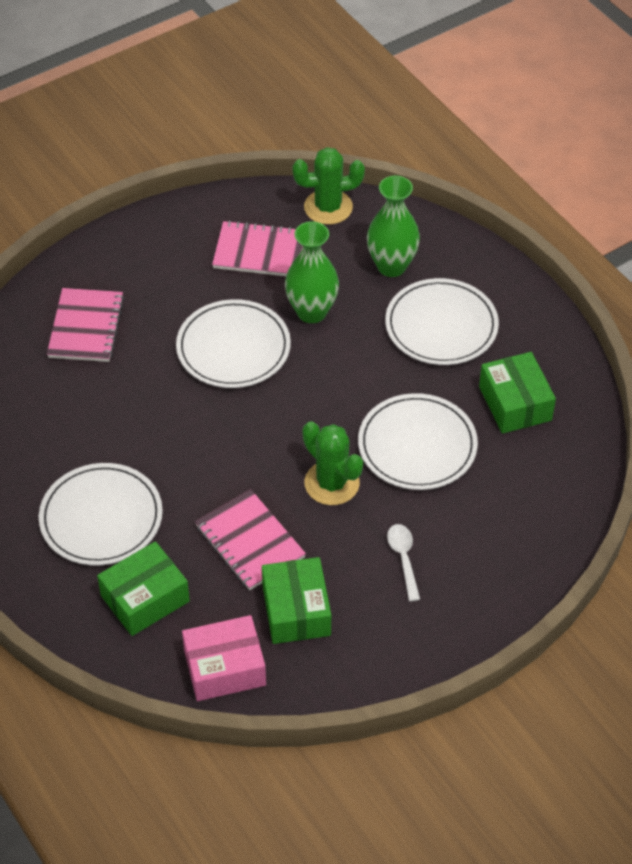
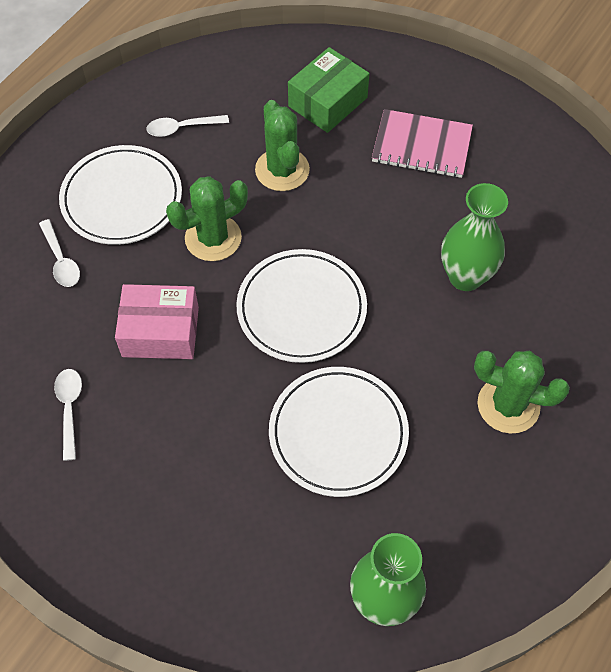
green box: 3 -> 1
green cactus: 2 -> 3
pink notebook: 3 -> 1
white plate: 4 -> 3
white spoon: 1 -> 3

